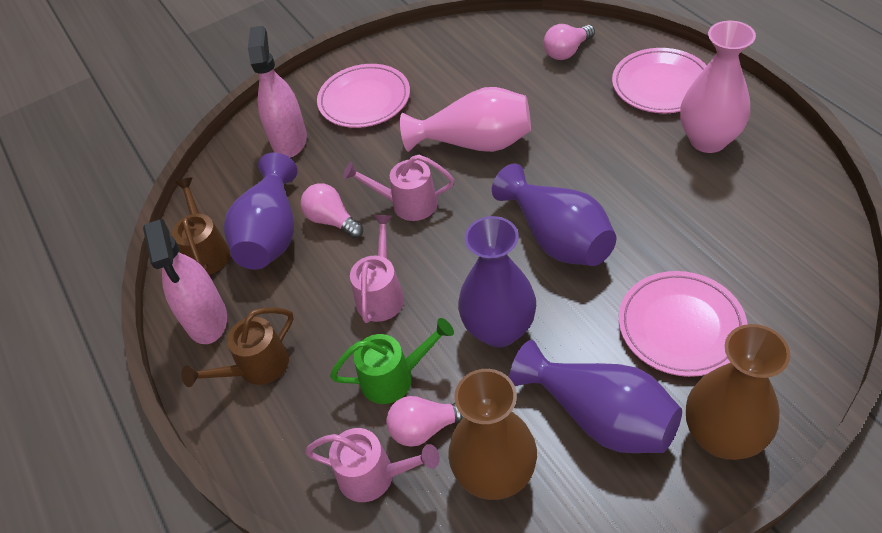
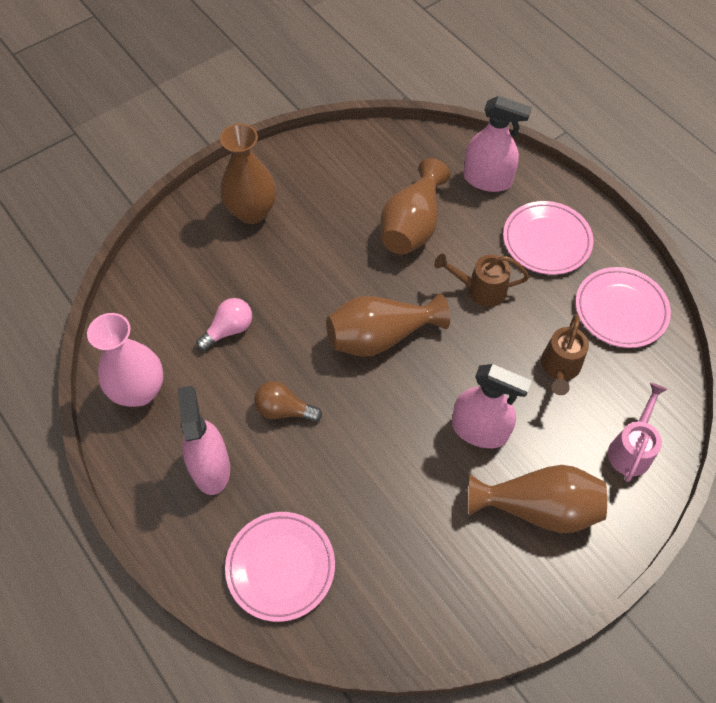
brown light bulb: 0 -> 1
brown vase: 2 -> 4
green watering can: 1 -> 0
pink light bulb: 3 -> 1
pink spray bottle: 2 -> 3
pink vase: 2 -> 1
pink watering can: 3 -> 1
purple vase: 4 -> 0

